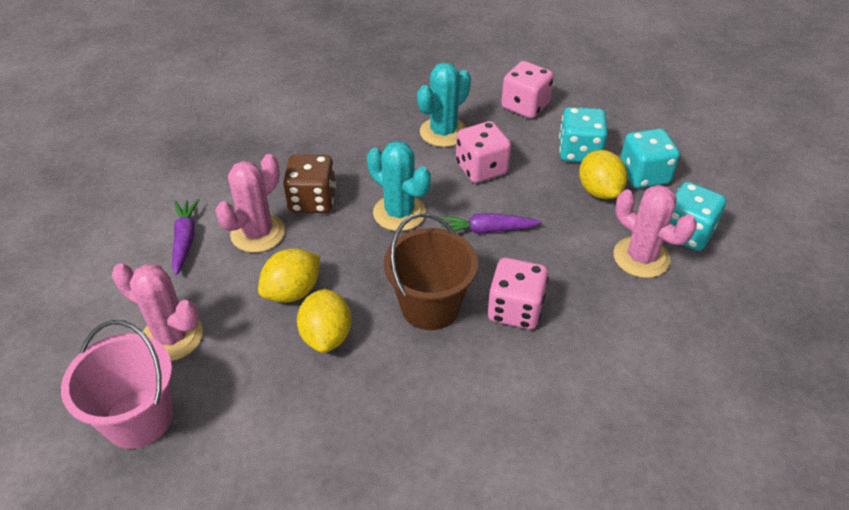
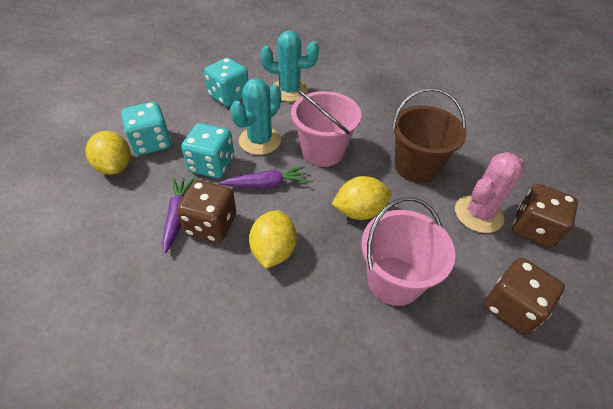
brown dice: 1 -> 3
pink bucket: 1 -> 2
pink cactus: 3 -> 1
pink dice: 3 -> 0

